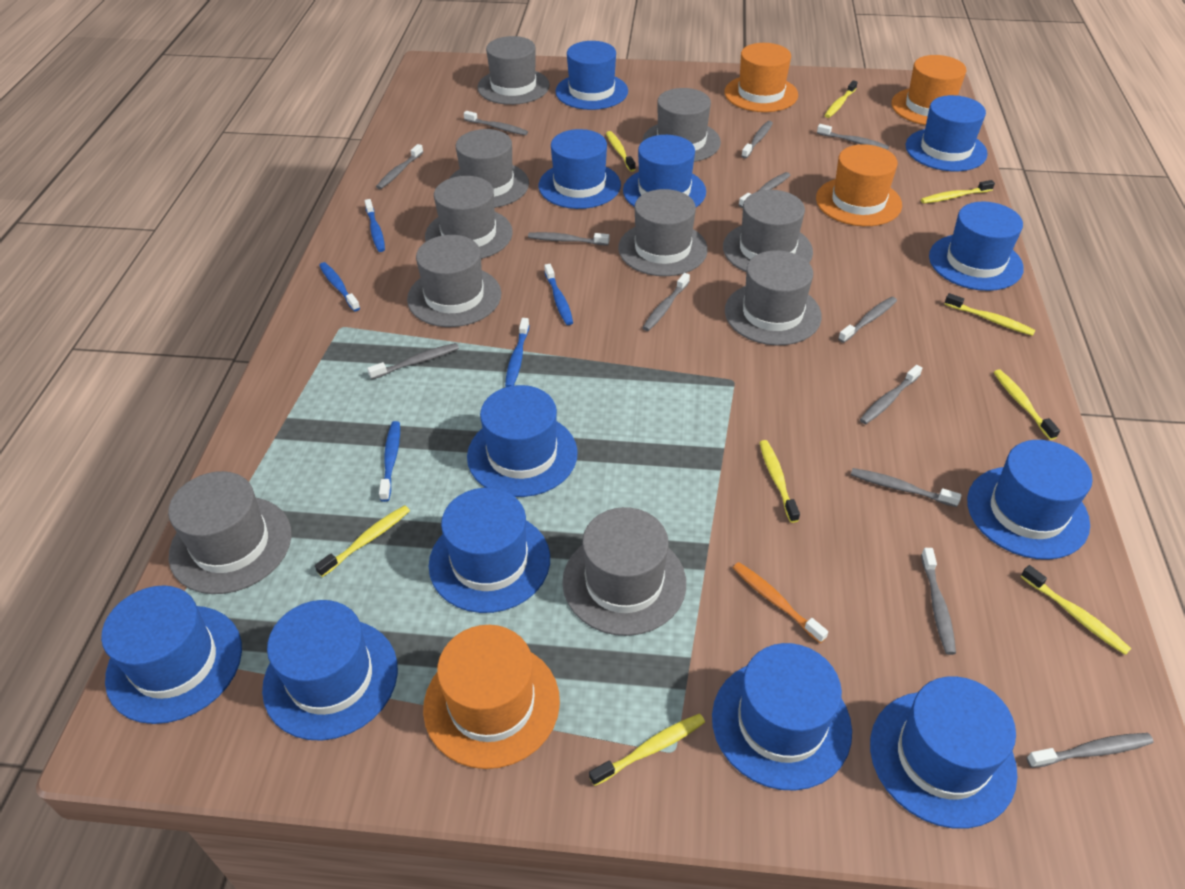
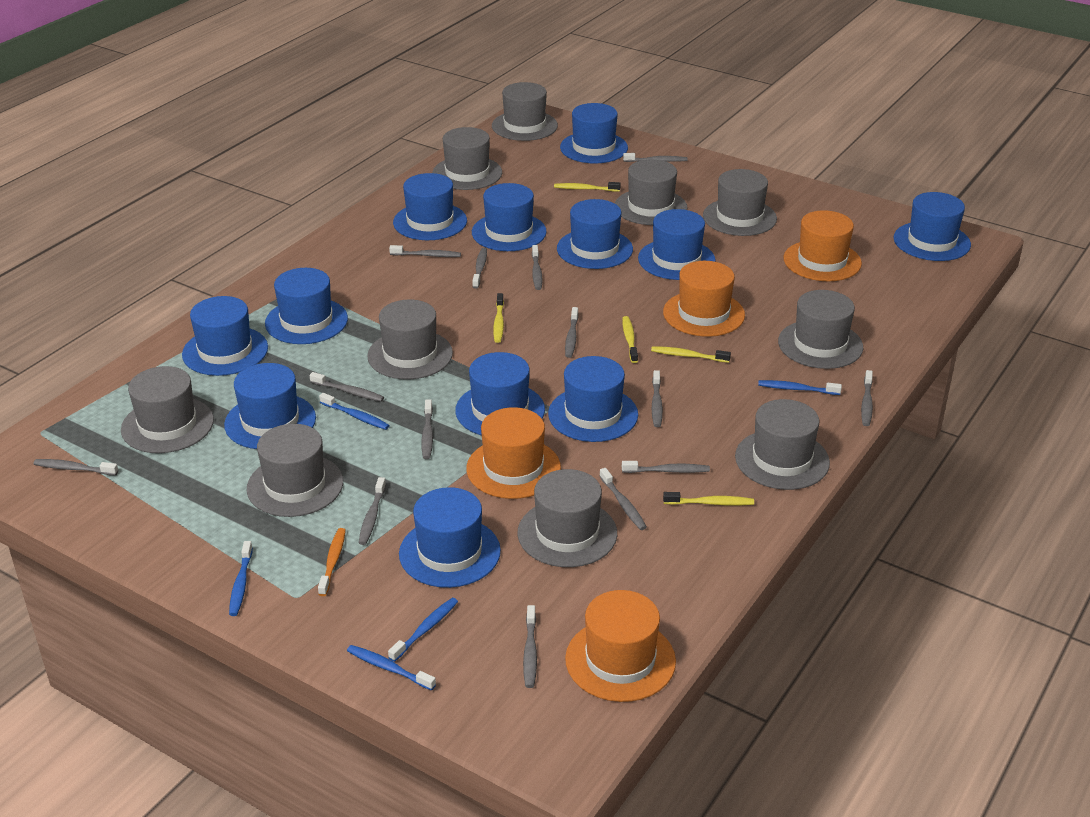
grey toothbrush: 13 -> 14
yellow toothbrush: 9 -> 5

